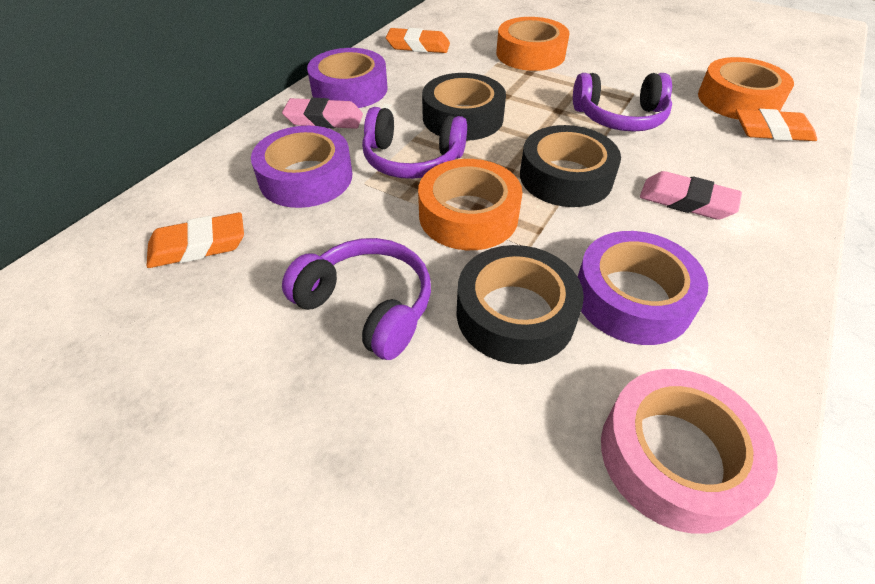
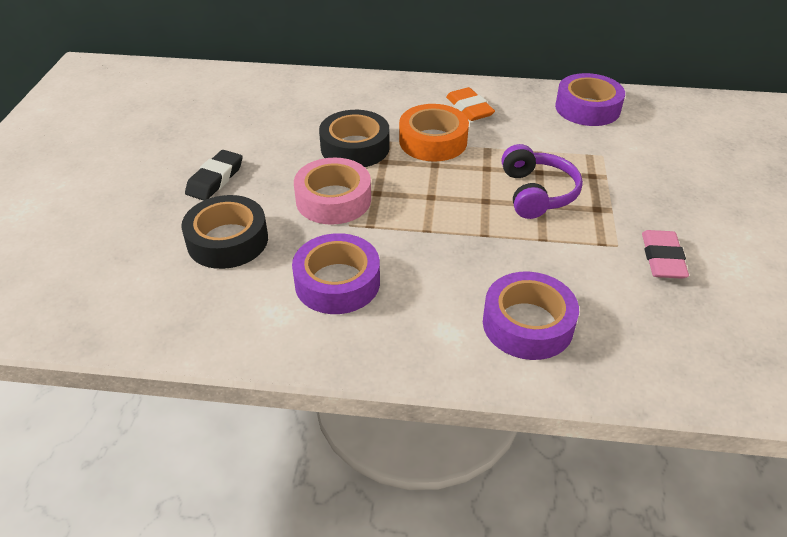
black eraser: 0 -> 1
black tape: 3 -> 2
orange eraser: 3 -> 1
orange tape: 3 -> 1
pink eraser: 2 -> 1
purple headphones: 3 -> 1

